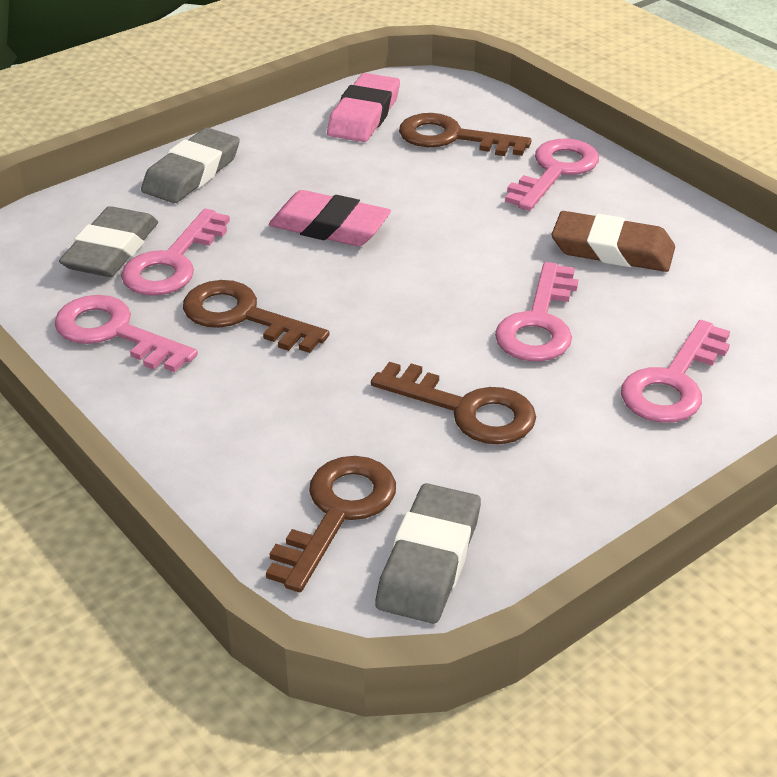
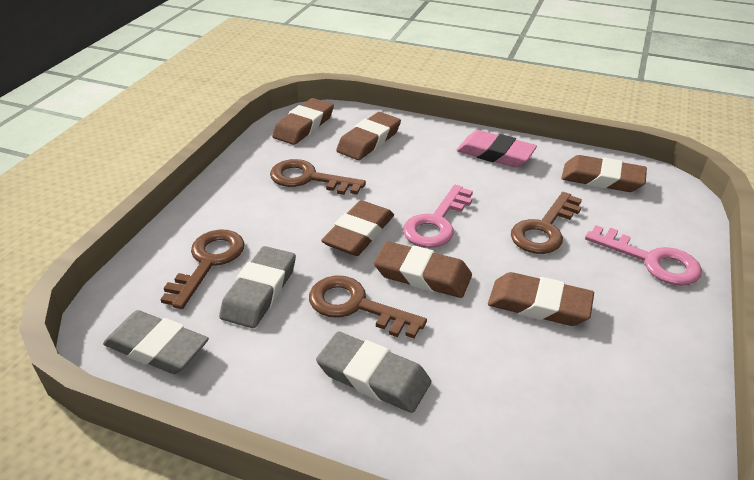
brown eraser: 1 -> 6
pink eraser: 2 -> 1
pink key: 5 -> 2

